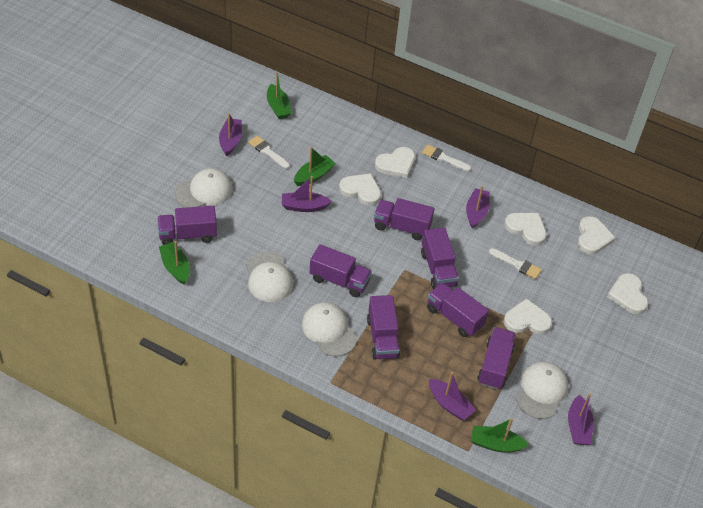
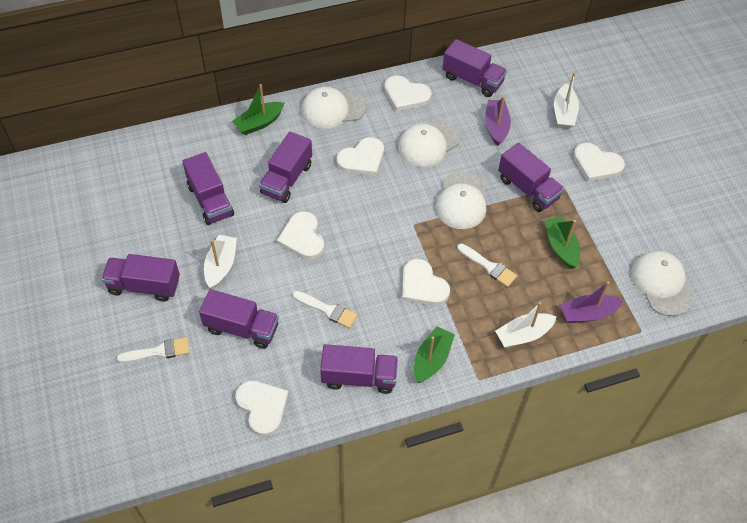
green boat: 4 -> 3
purple boat: 5 -> 2
white boat: 0 -> 3

